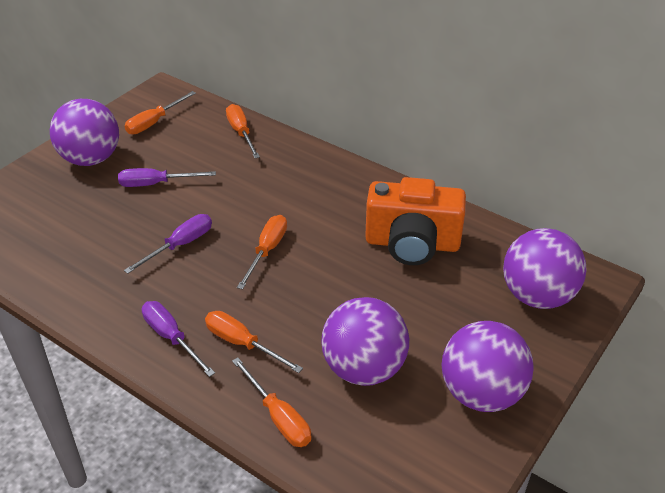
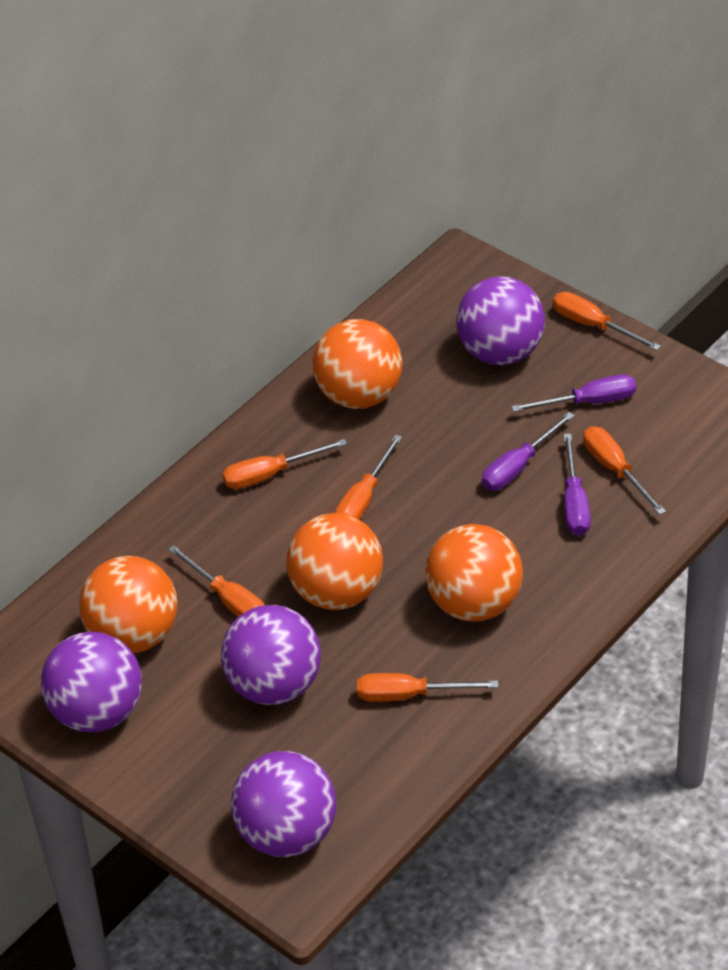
orange ball: 0 -> 4
orange camera: 1 -> 0
orange screwdriver: 5 -> 6

